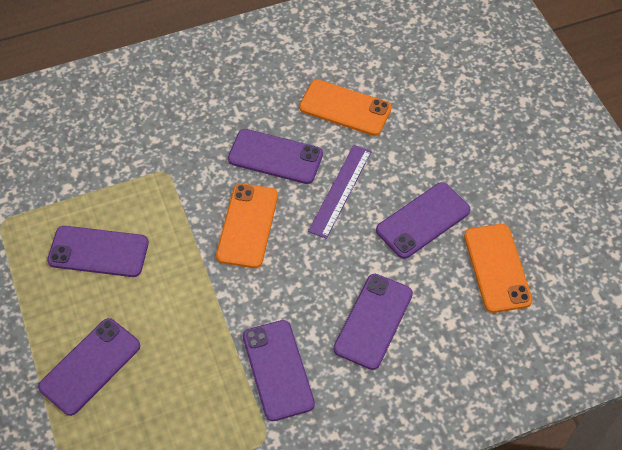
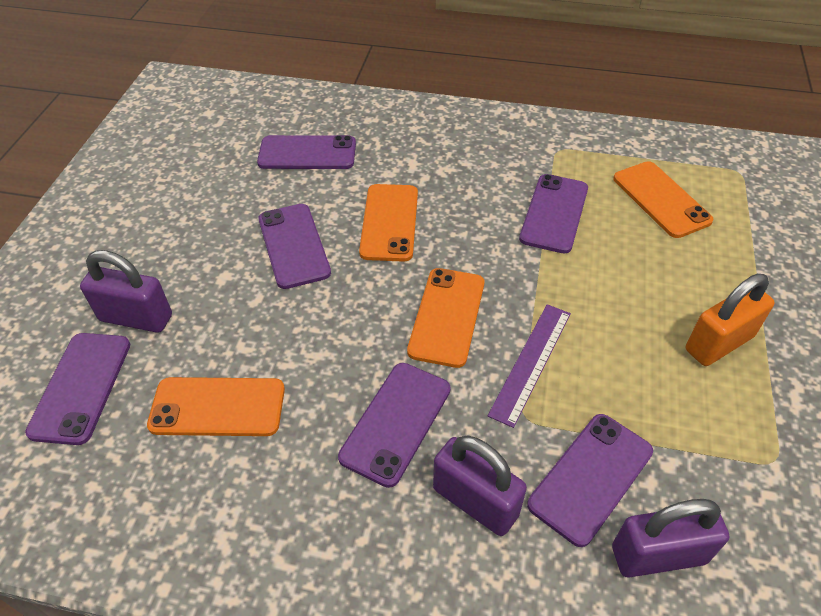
orange padlock: 0 -> 1
orange phone: 3 -> 4
purple padlock: 0 -> 3

